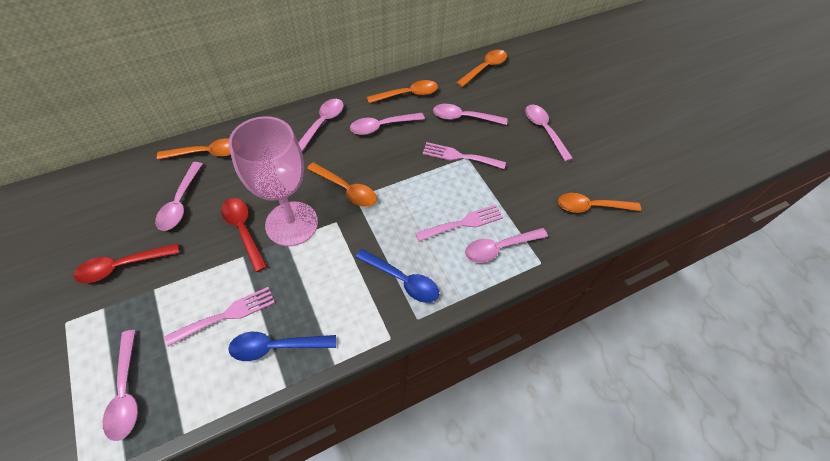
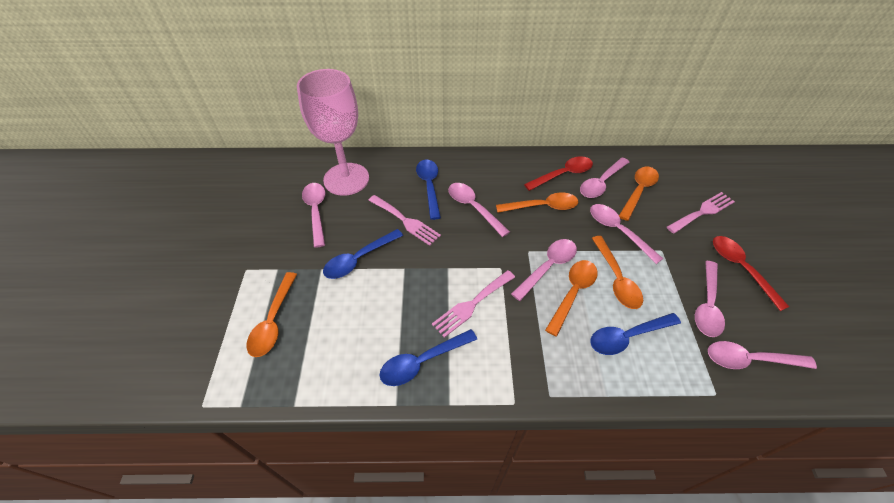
blue spoon: 2 -> 4

